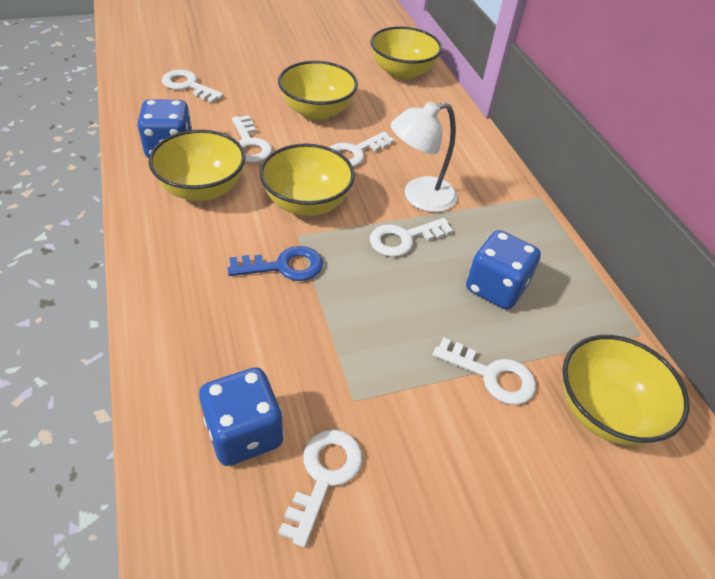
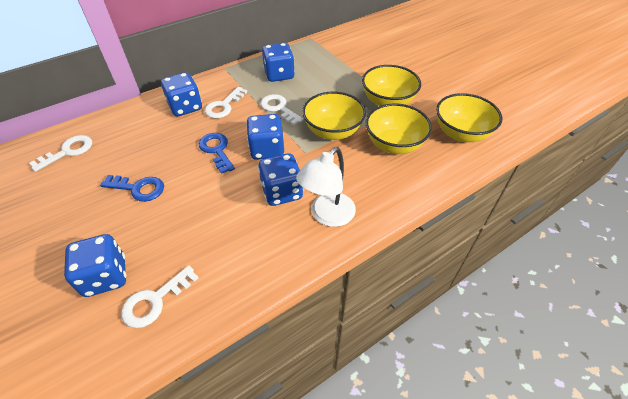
blue dice: 3 -> 5
blue key: 1 -> 2
white key: 6 -> 4
yellow bowl: 5 -> 4

